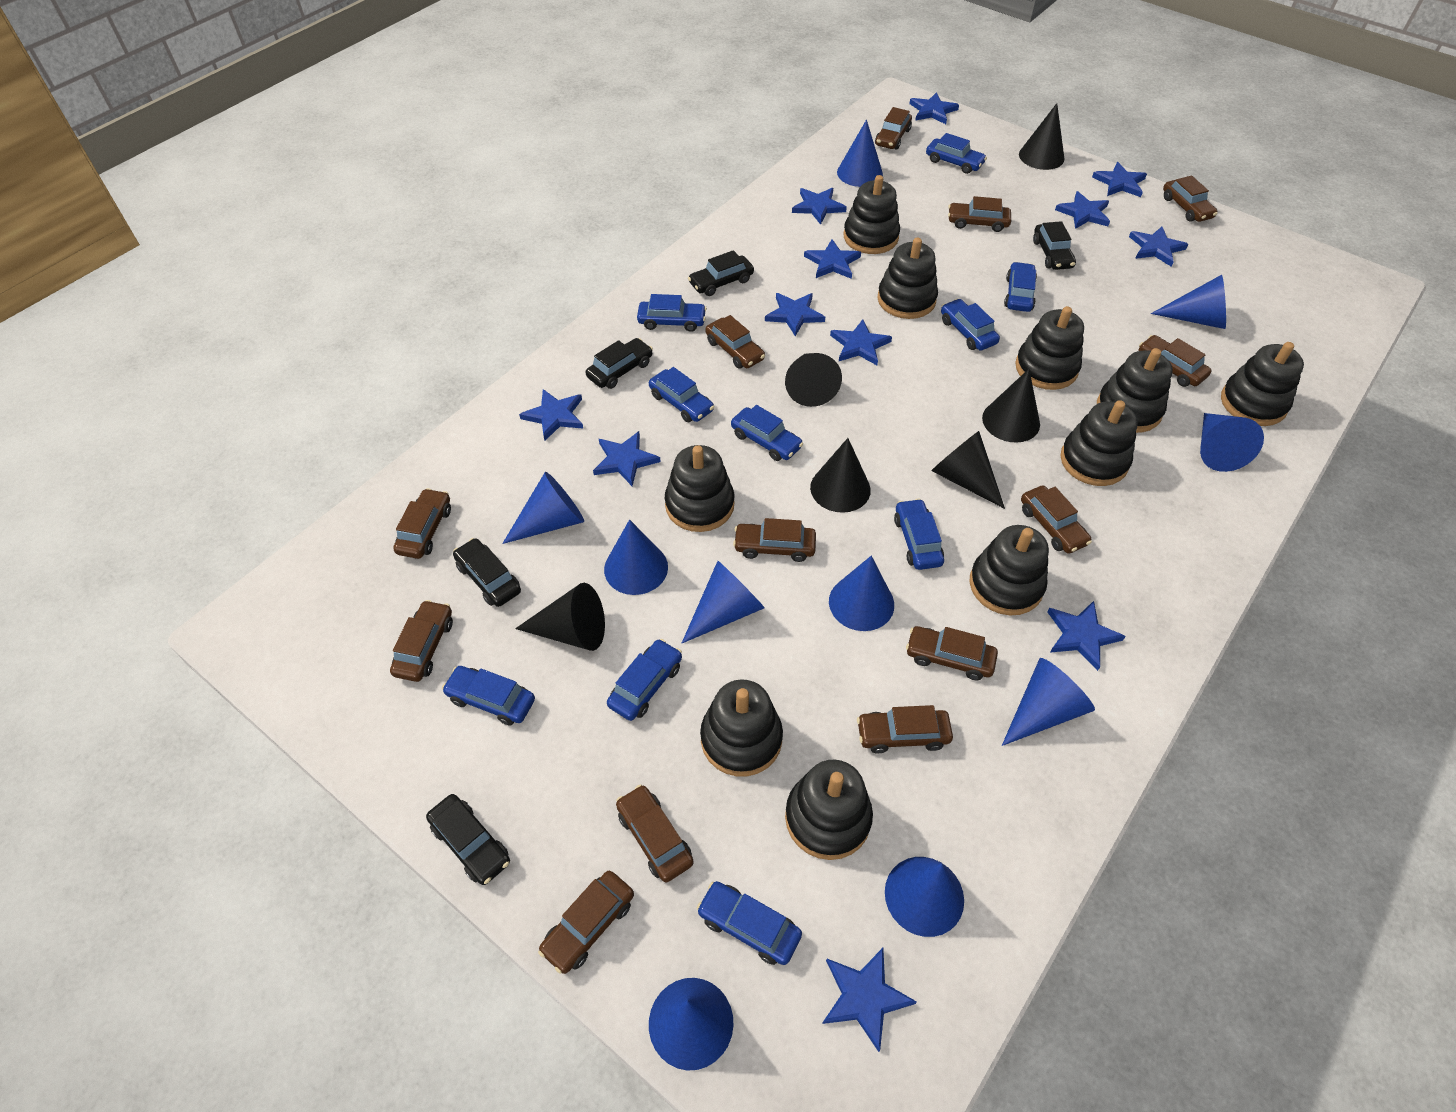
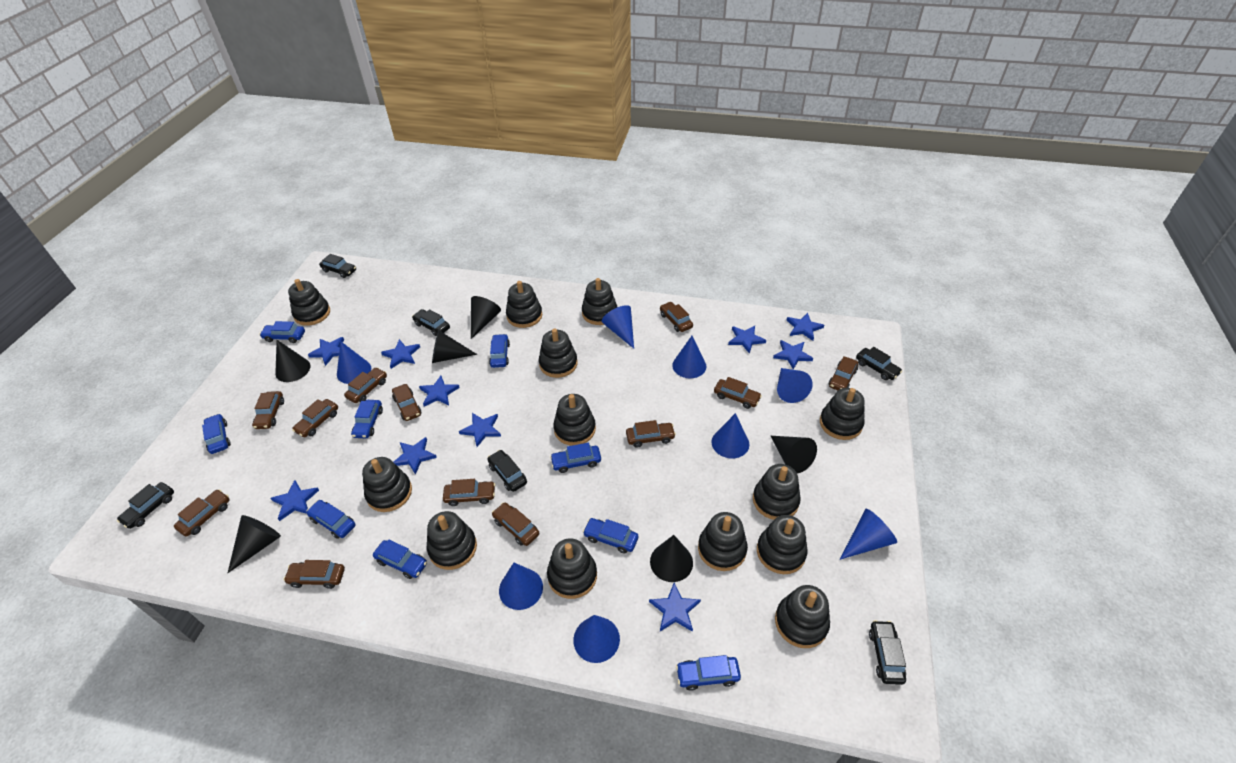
black car: 5 -> 6
black stacking toy: 10 -> 13
blue car: 10 -> 9
blue cone: 10 -> 8
blue star: 12 -> 10
brown car: 13 -> 12

